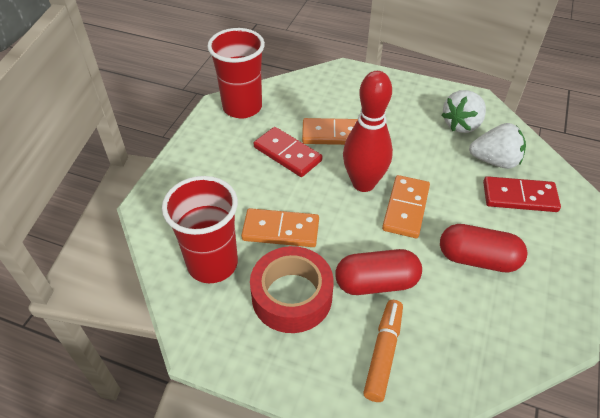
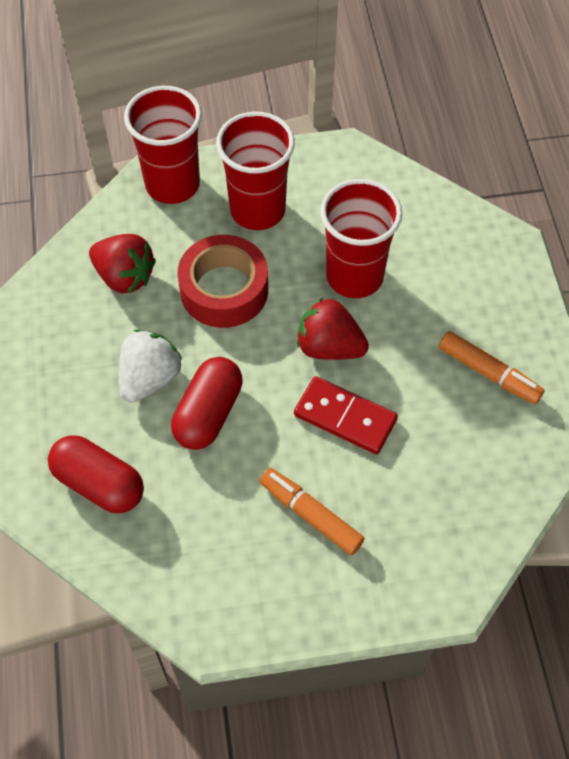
orange domino: 3 -> 0
orange marker: 1 -> 2
red bowling pin: 1 -> 0
red cup: 2 -> 3
red domino: 2 -> 1
red strawberry: 0 -> 2
white strawberry: 2 -> 1

